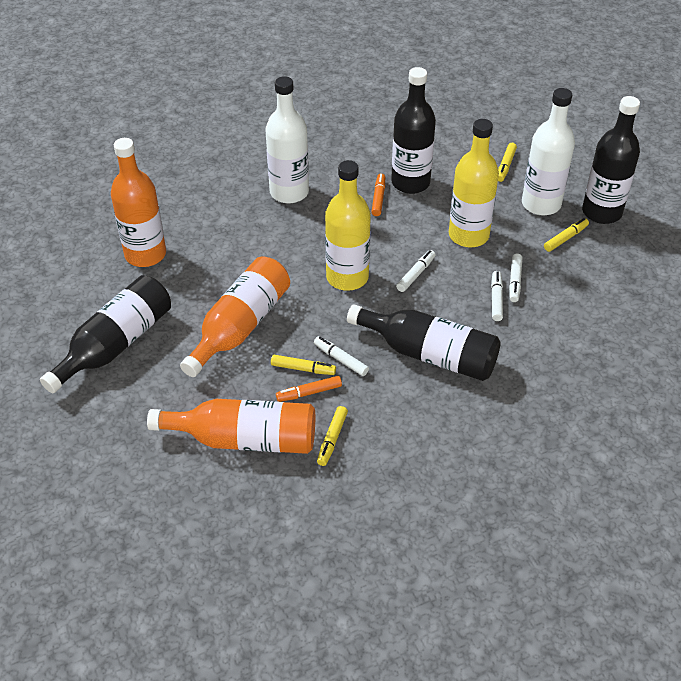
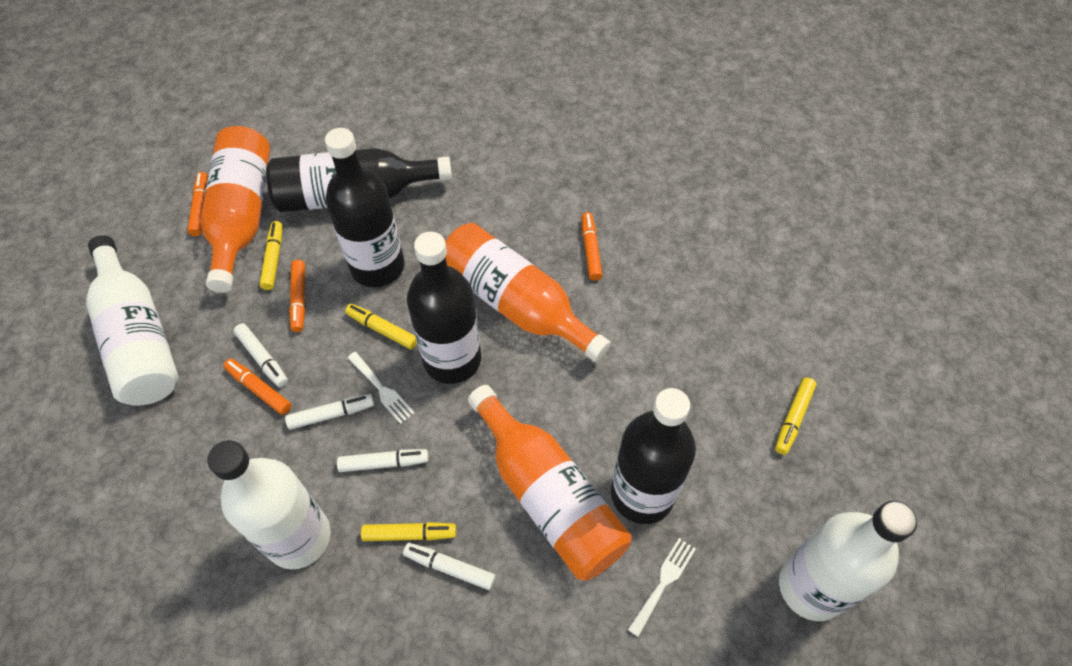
orange marker: 2 -> 4
white bottle: 2 -> 3
white fork: 0 -> 2
yellow bottle: 2 -> 0

